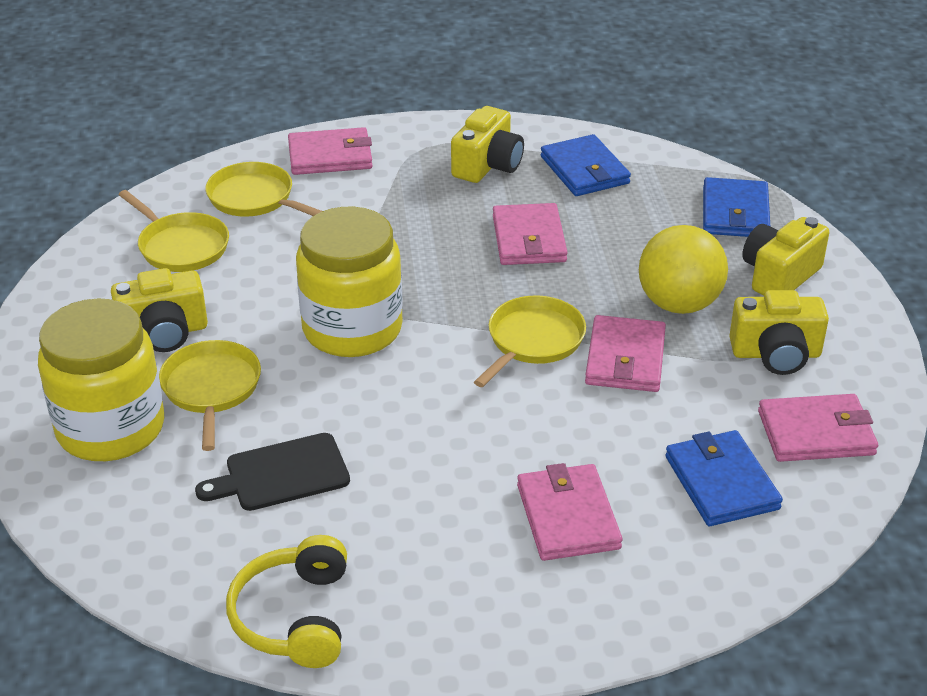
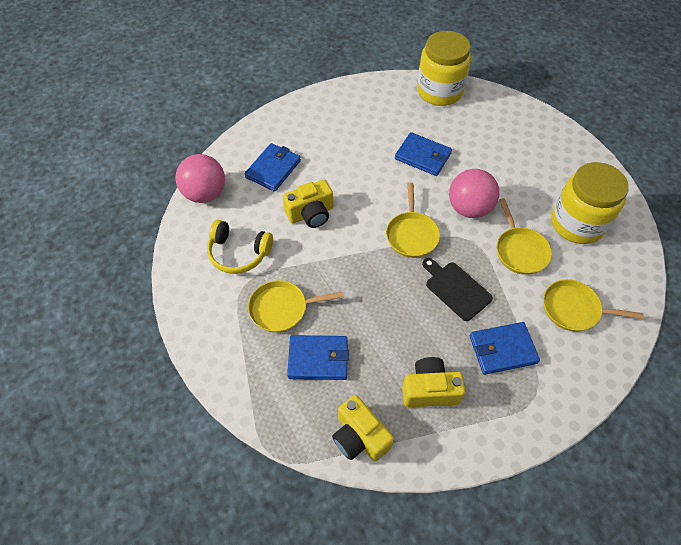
blue wallet: 3 -> 4
pink ball: 0 -> 2
pink wallet: 5 -> 0
yellow ball: 1 -> 0
yellow camera: 4 -> 3

